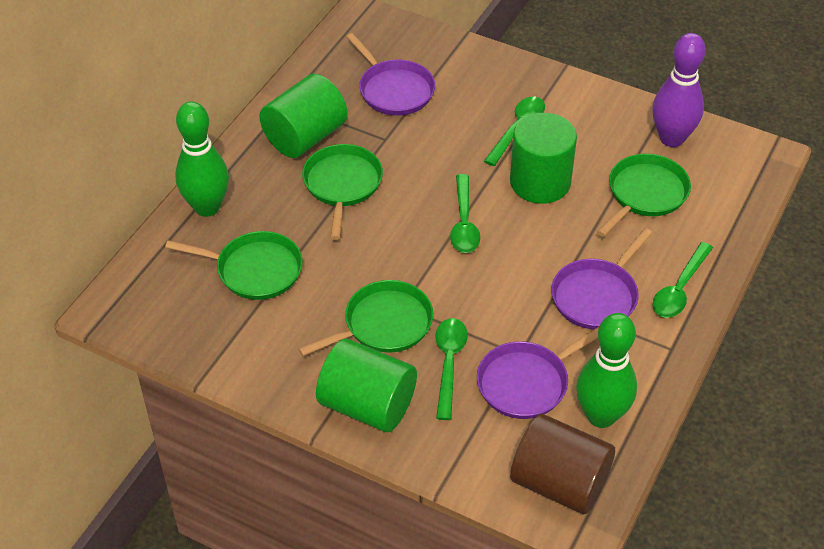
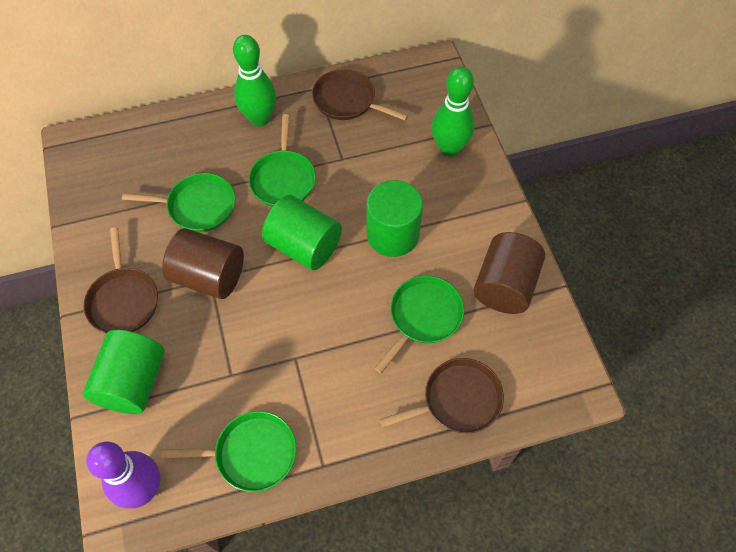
brown cylinder: 1 -> 2
brown pan: 0 -> 3
green spoon: 4 -> 0
purple pan: 3 -> 0

